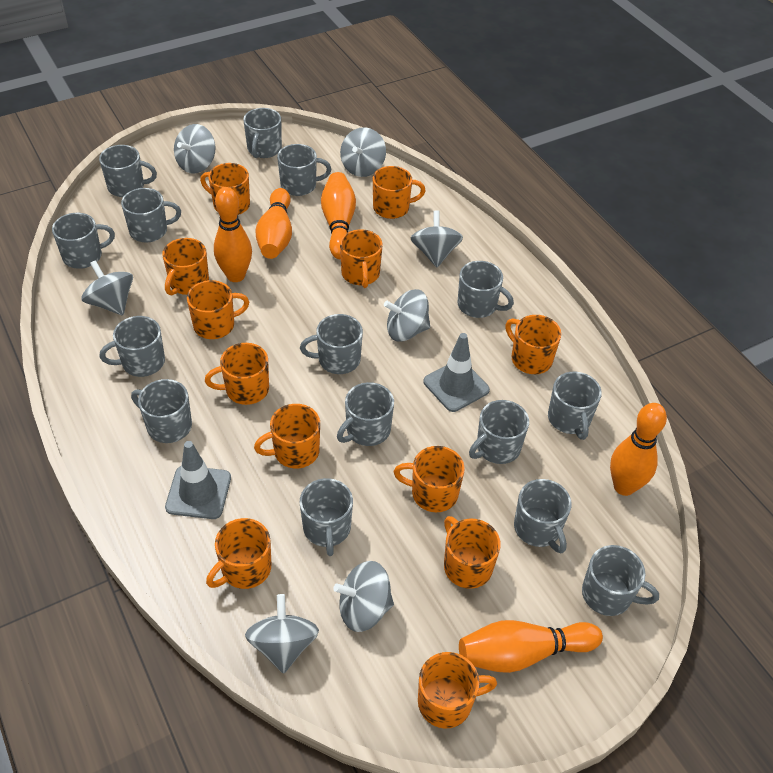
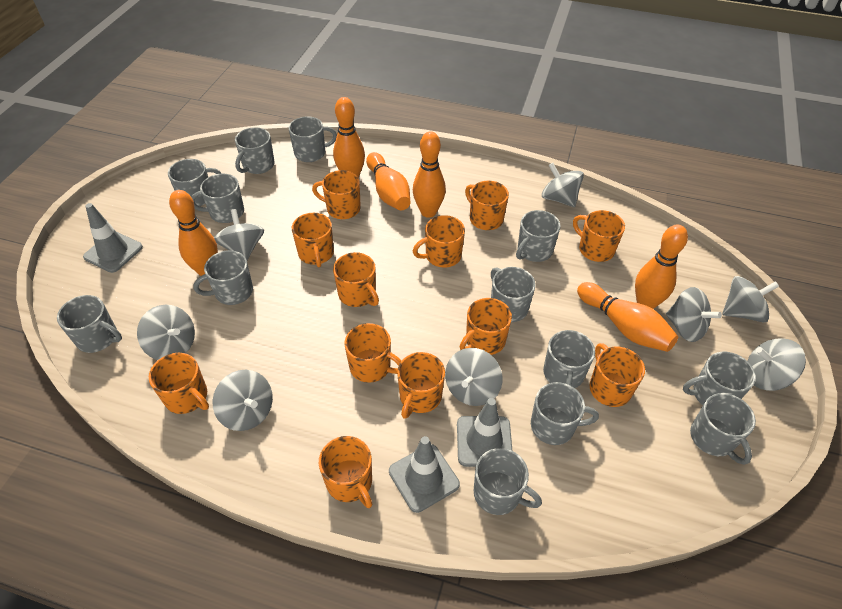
grey mug: 15 -> 13
grey spinning top: 7 -> 8
grey traffic cone: 2 -> 3
orange bowling pin: 5 -> 6

